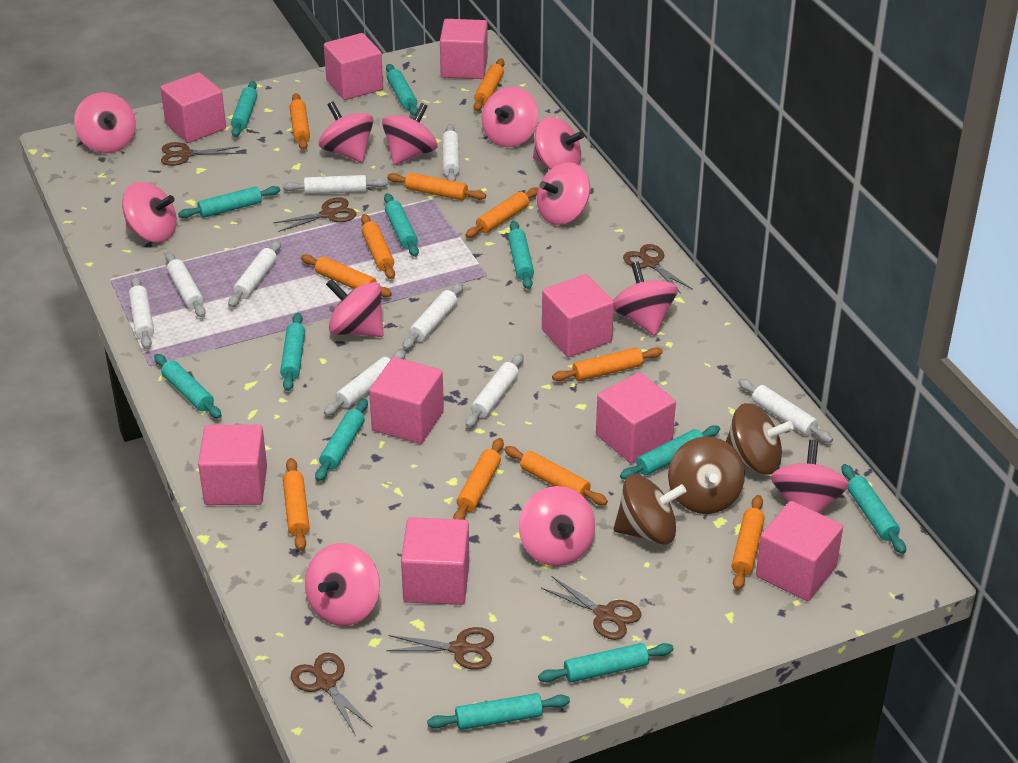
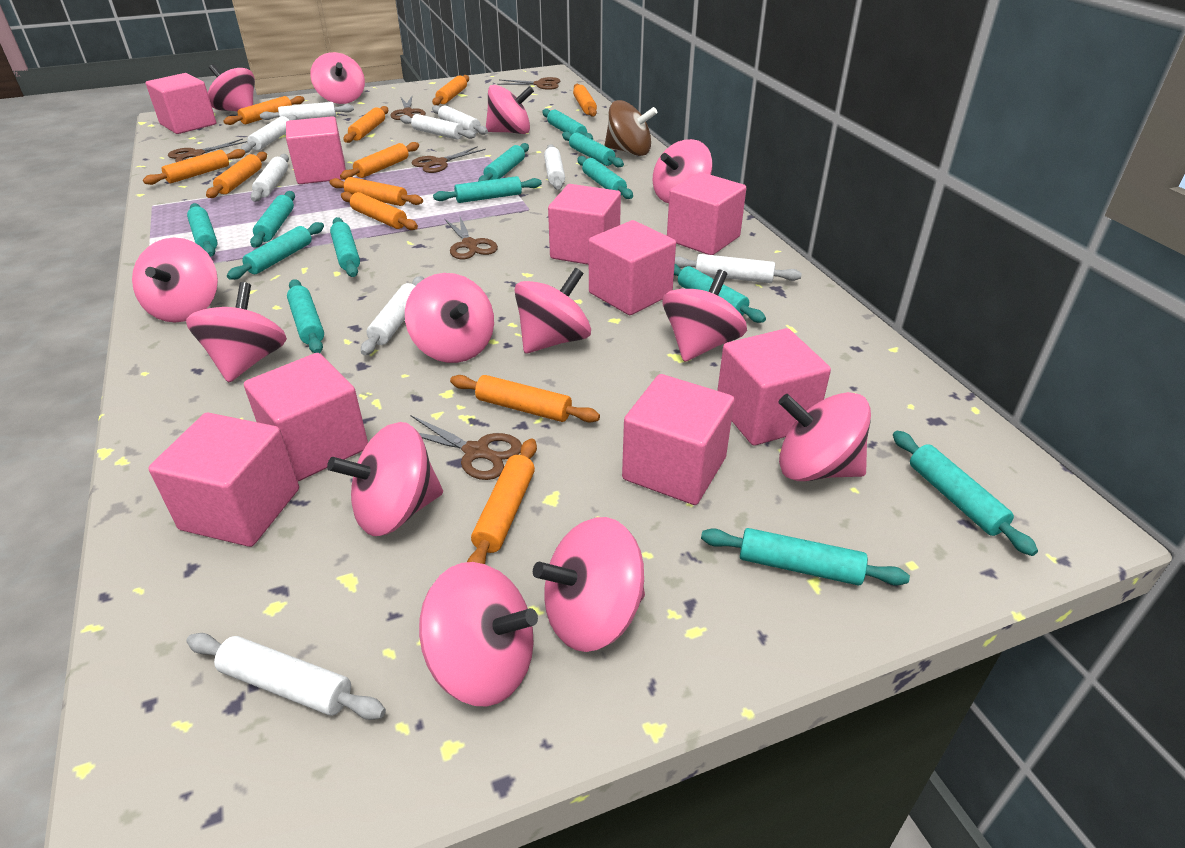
brown spinning top: 3 -> 1
pink spinning top: 12 -> 13
turquoise rolling pin: 12 -> 13

